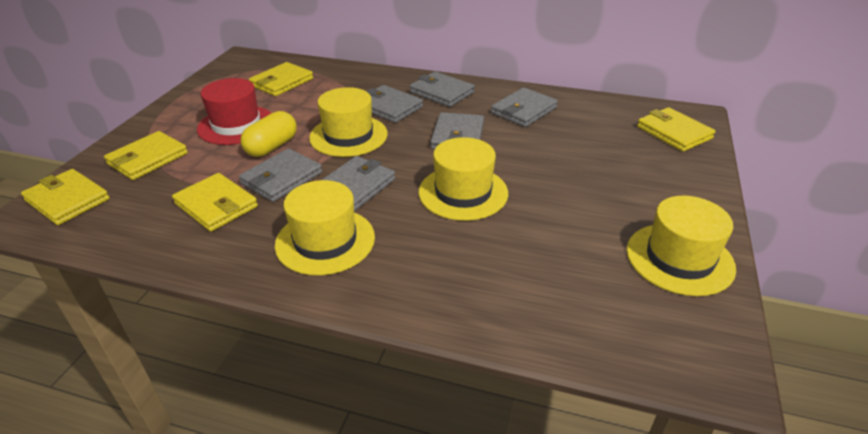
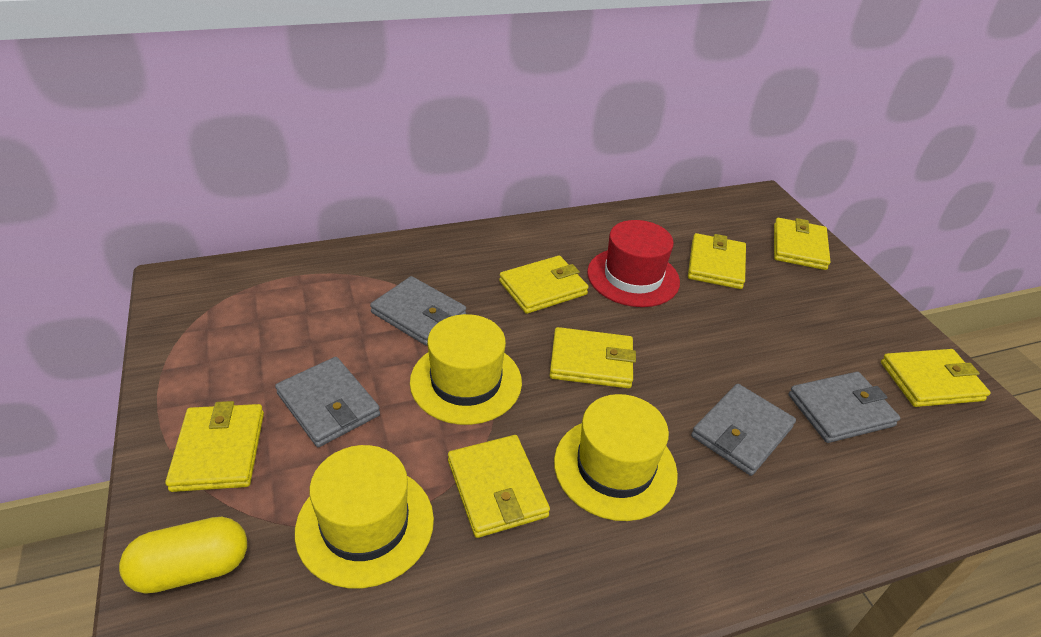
grey wallet: 6 -> 4
yellow hat: 4 -> 3
yellow wallet: 5 -> 7

